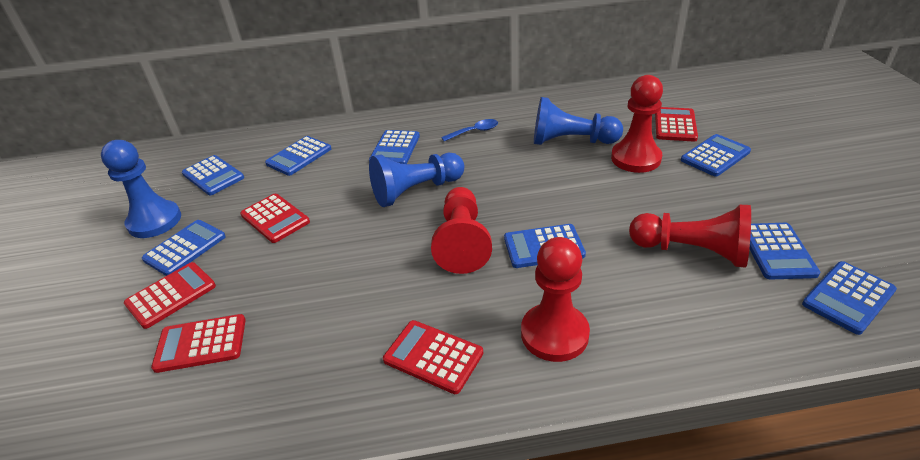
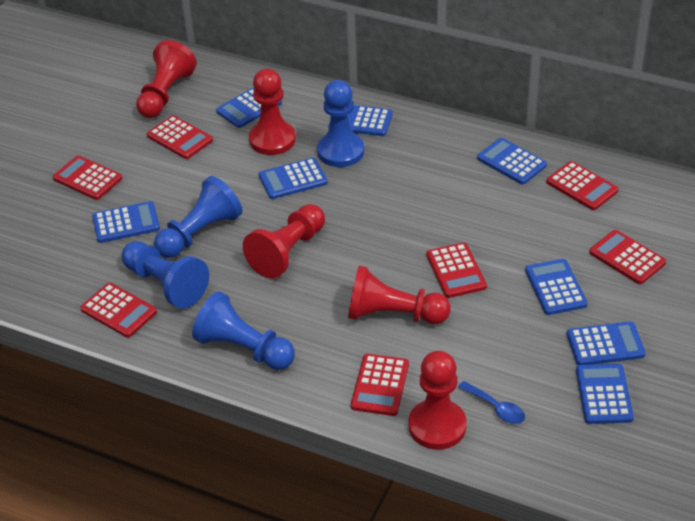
blue pawn: 3 -> 4
red calculator: 5 -> 7
red pawn: 4 -> 5

